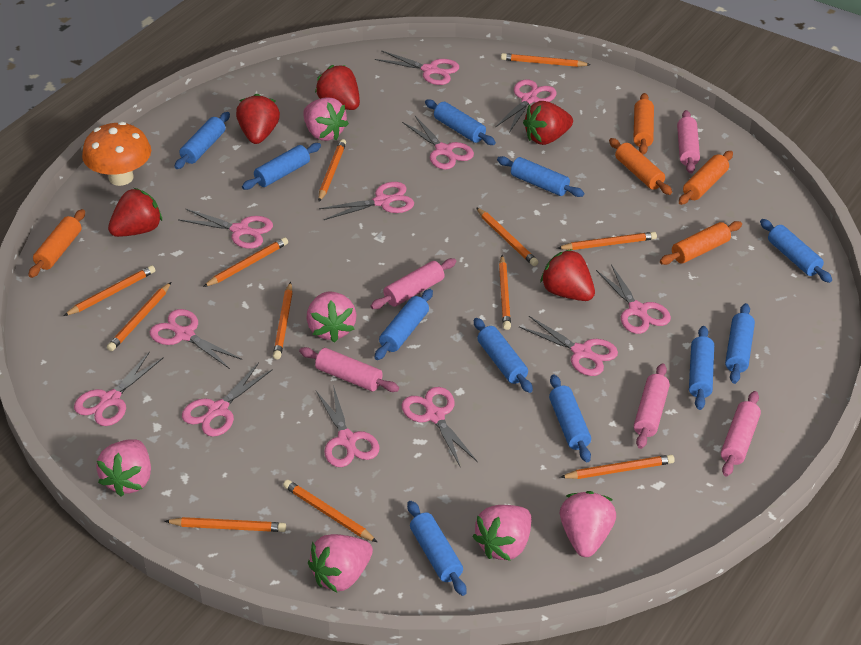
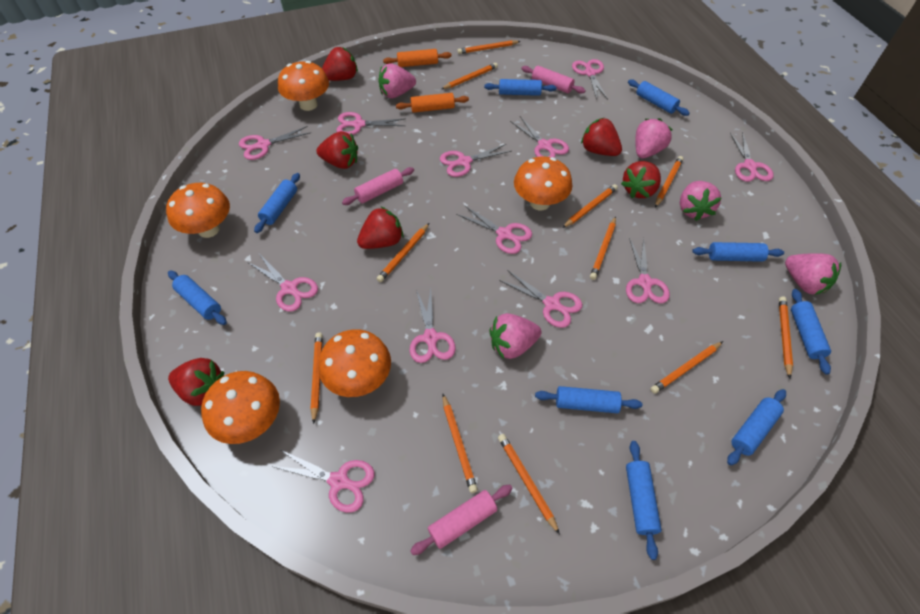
blue rolling pin: 11 -> 9
orange mushroom: 1 -> 5
orange pencil: 12 -> 11
orange rolling pin: 5 -> 2
pink rolling pin: 5 -> 3
pink strawberry: 6 -> 5
red strawberry: 5 -> 6

